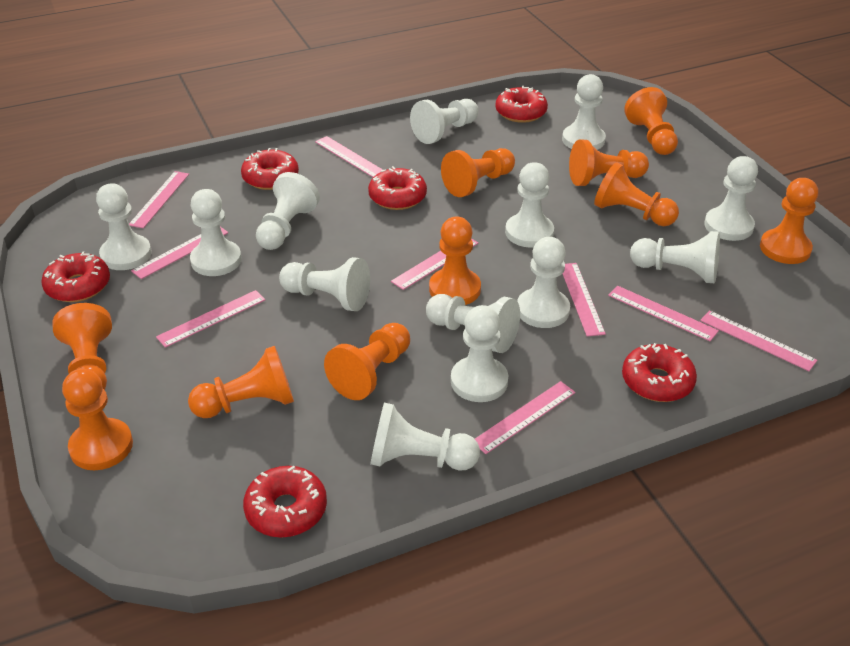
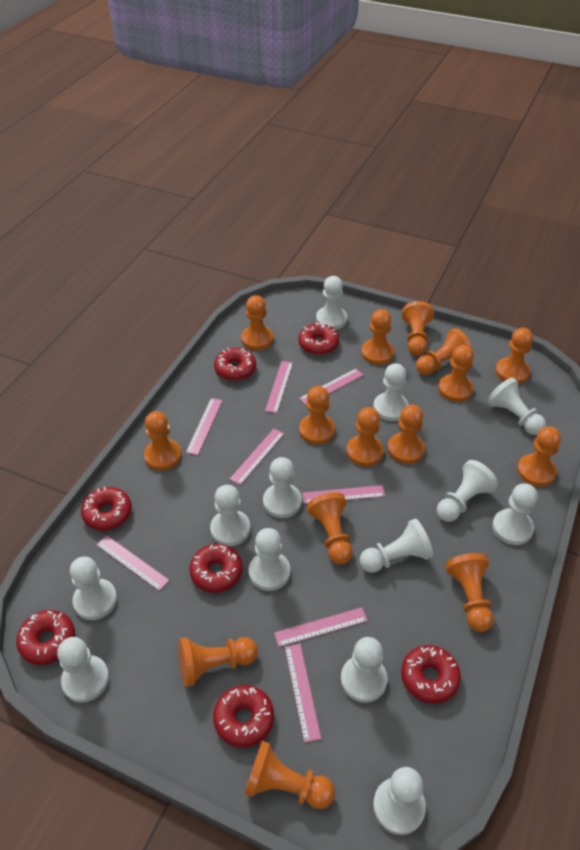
orange pawn: 10 -> 15
pink ruler: 9 -> 8
red donut: 6 -> 7

